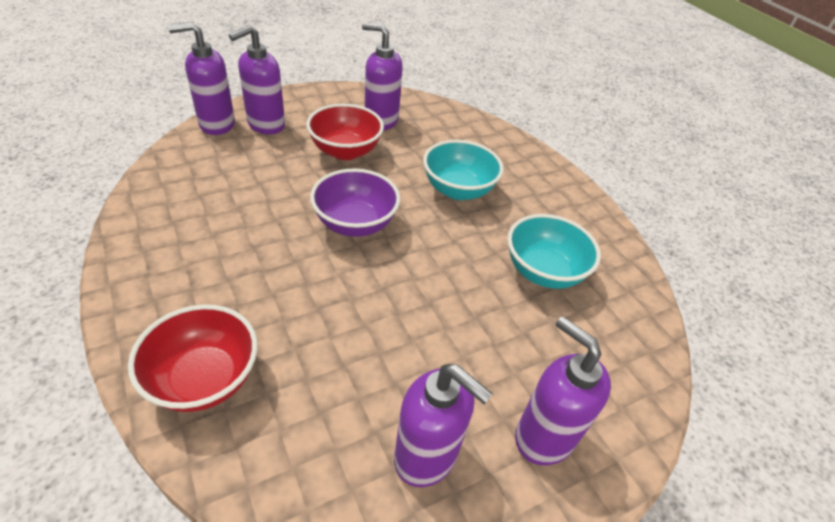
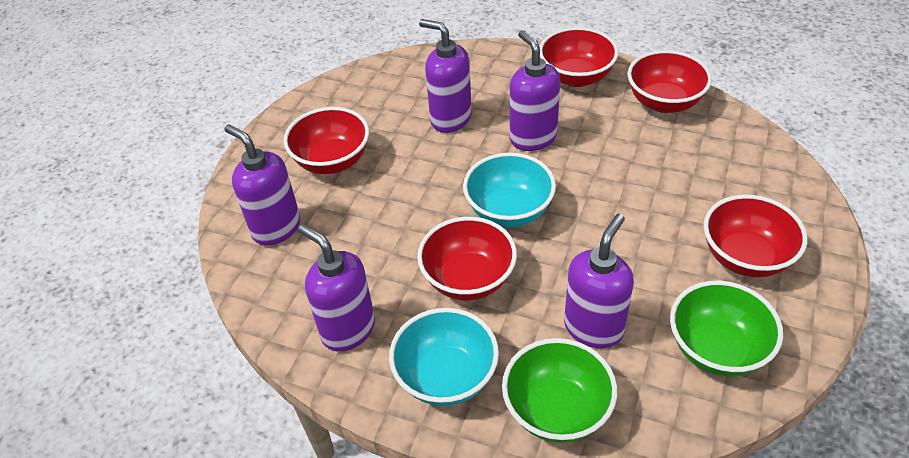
green bowl: 0 -> 2
purple bowl: 1 -> 0
red bowl: 2 -> 5

